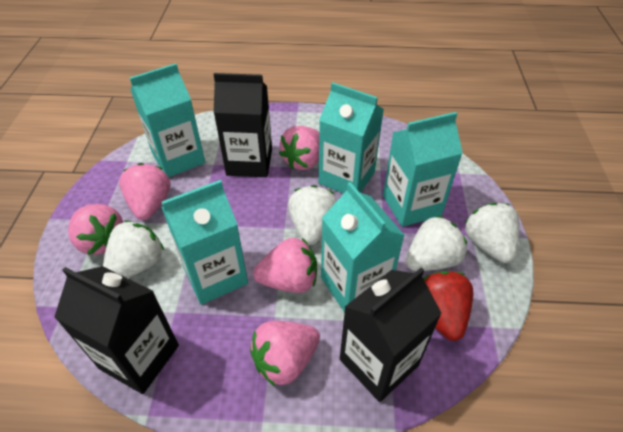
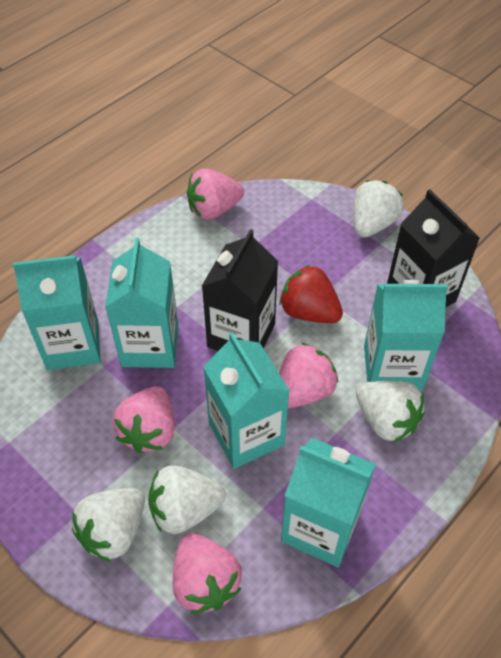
black carton: 3 -> 2
pink strawberry: 5 -> 4

